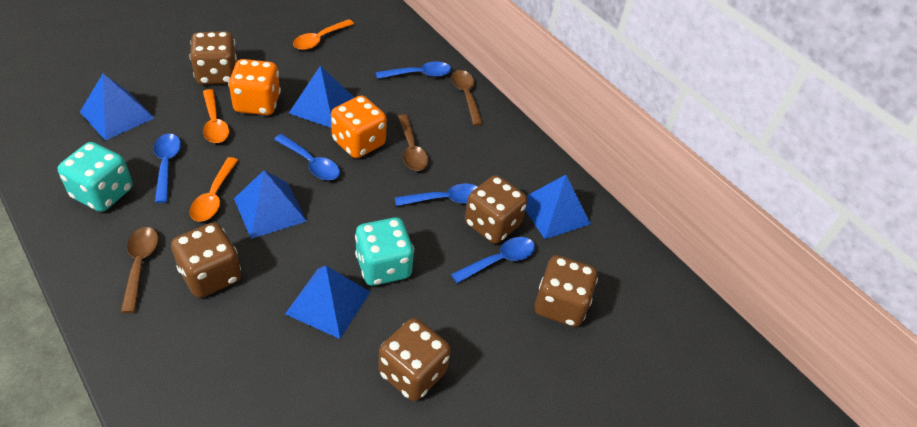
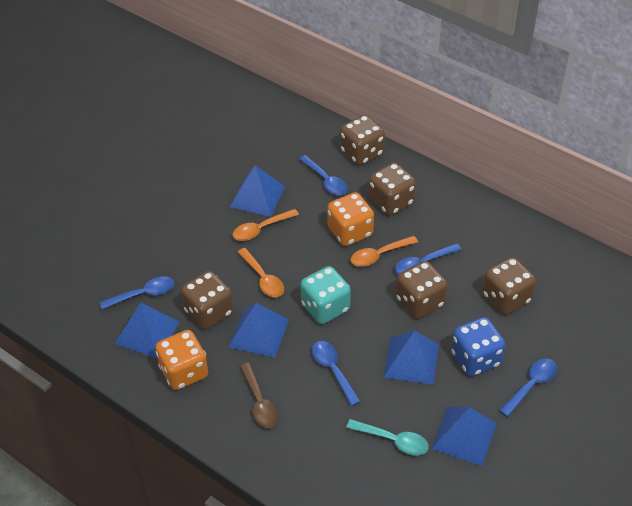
blue dice: 0 -> 1
brown spoon: 3 -> 1
turquoise dice: 2 -> 1
turquoise spoon: 0 -> 1

